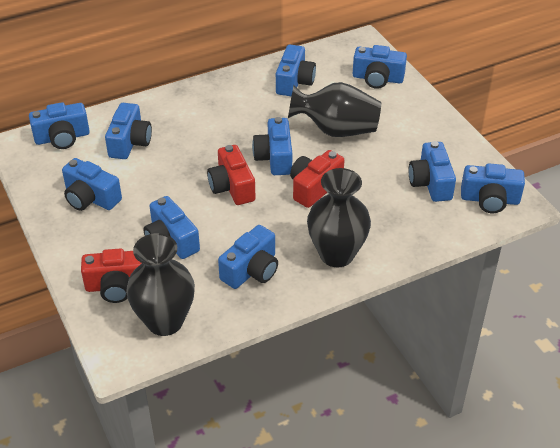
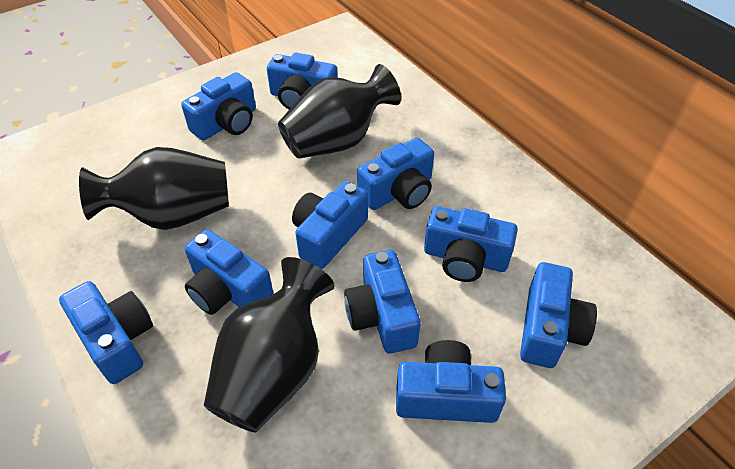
red camera: 3 -> 0

